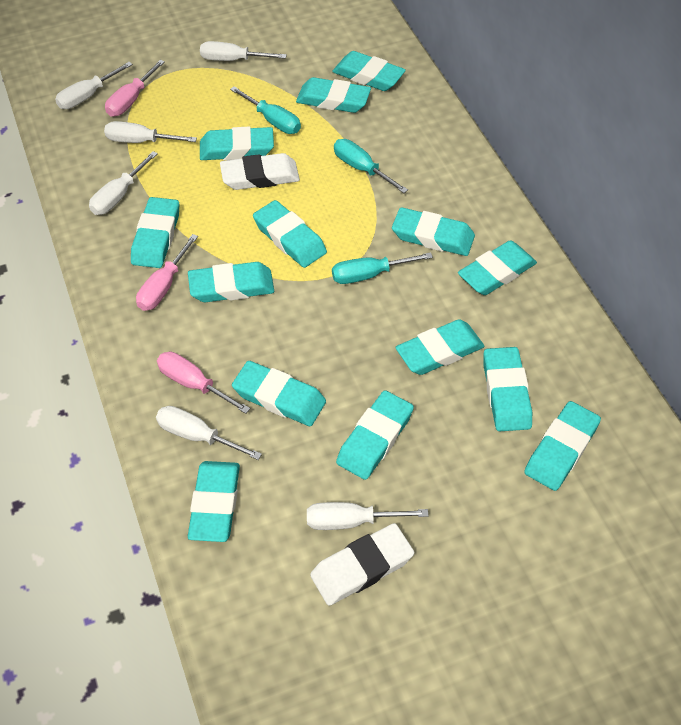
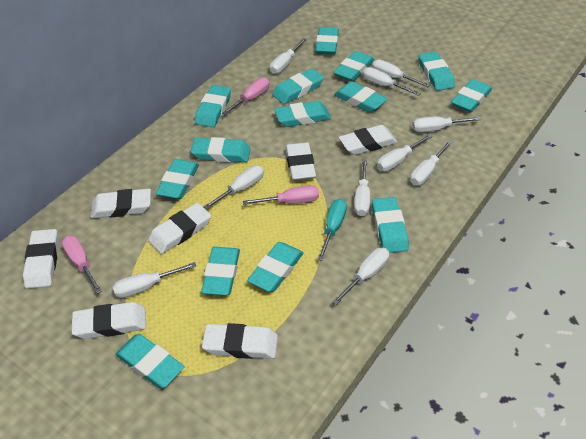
turquoise screwdriver: 3 -> 1
white eraser: 2 -> 7
white screwdriver: 6 -> 10

